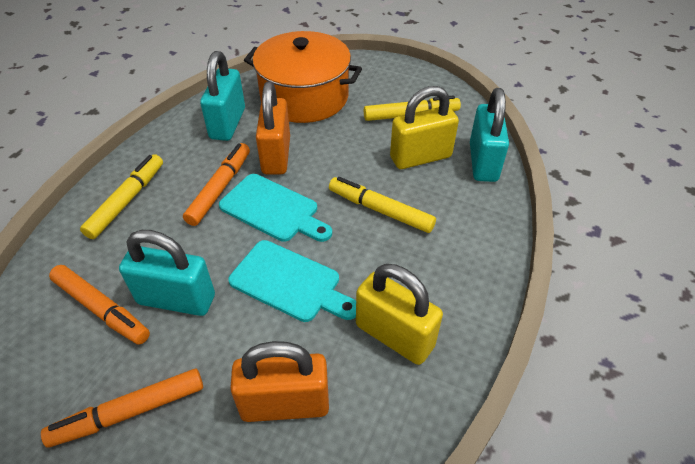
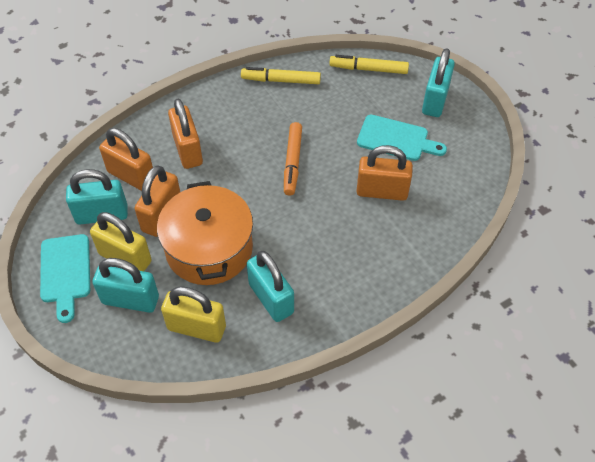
orange marker: 3 -> 1
orange padlock: 2 -> 4
turquoise padlock: 3 -> 4
yellow marker: 3 -> 2

